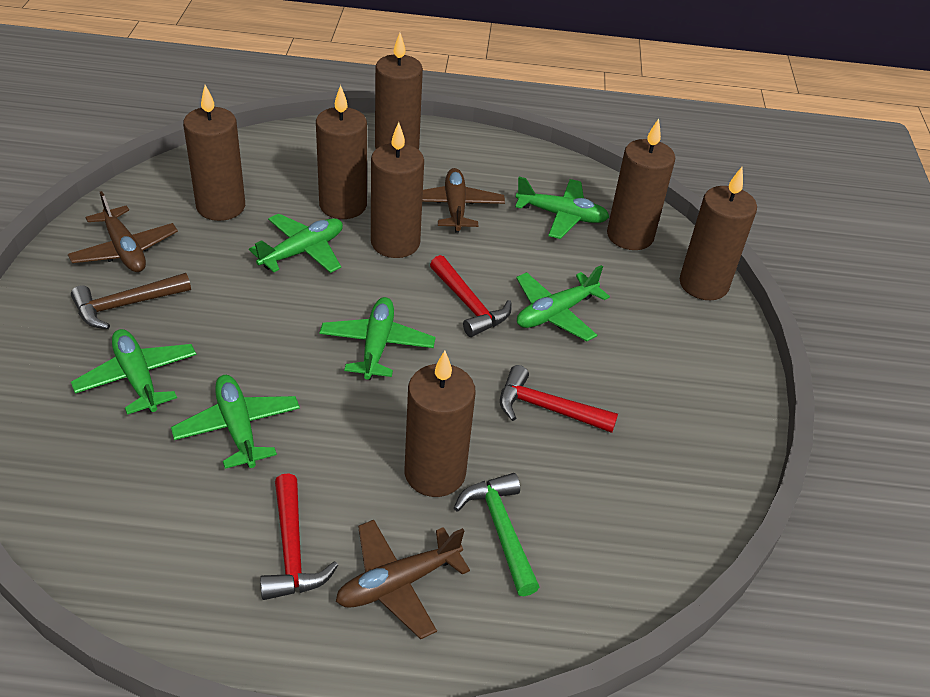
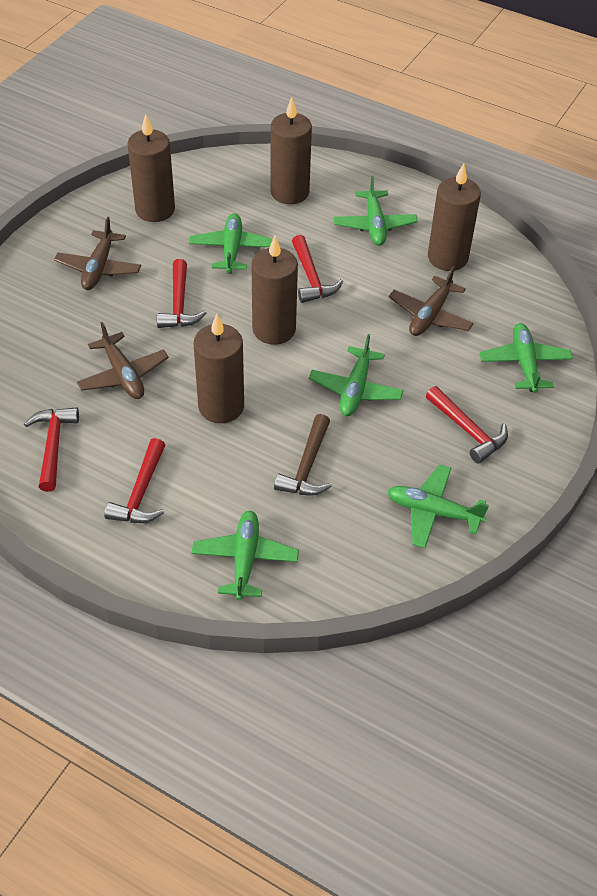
brown candle: 7 -> 5
green hammer: 1 -> 0
red hammer: 3 -> 5

